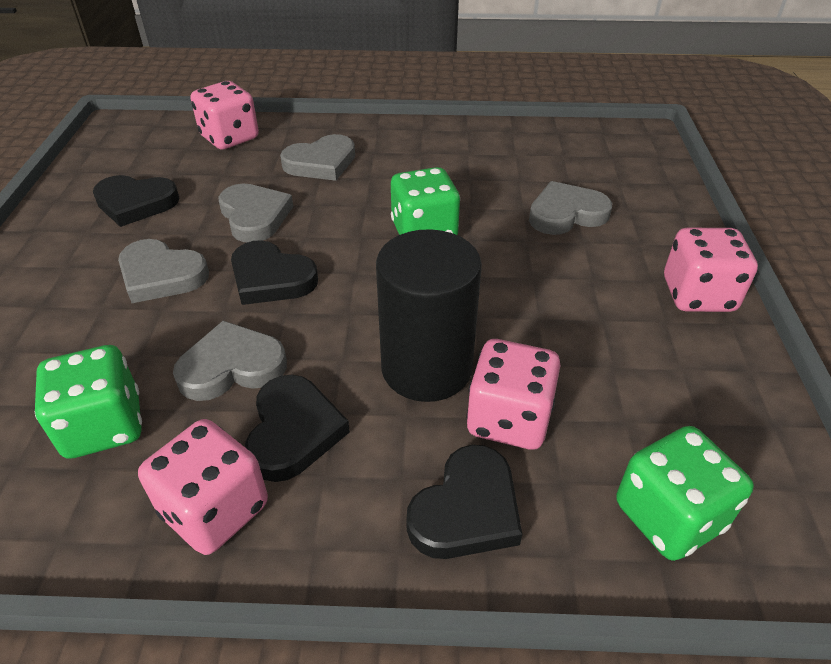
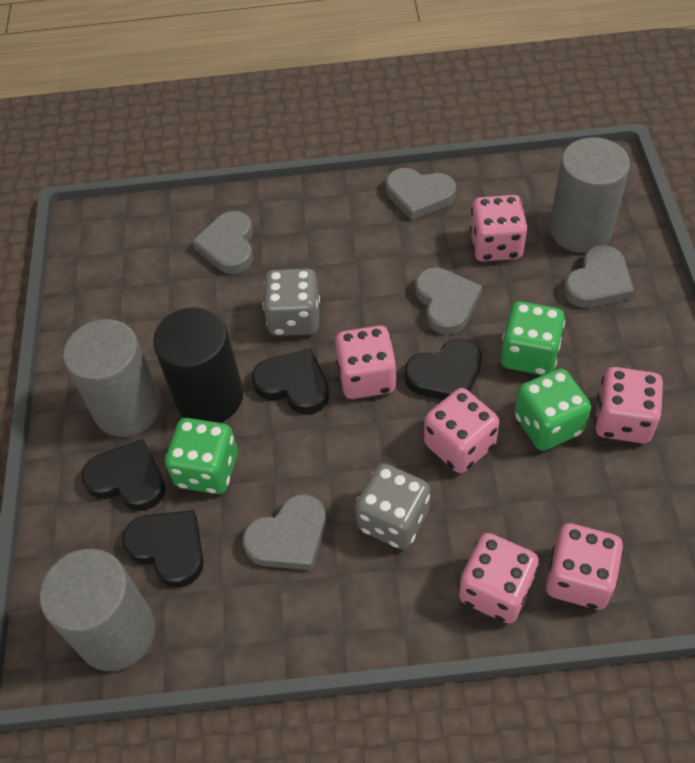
grey cylinder: 0 -> 3
grey dice: 0 -> 2
pink dice: 4 -> 6

